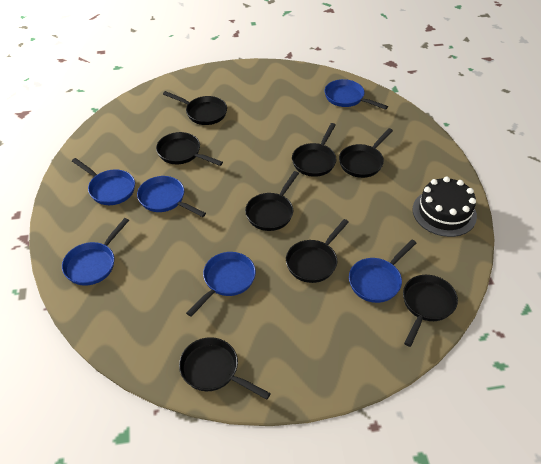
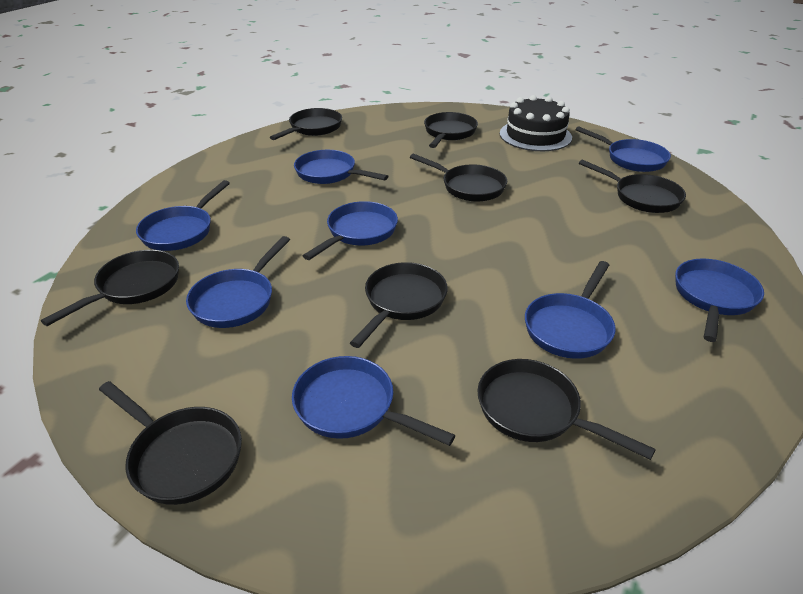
blue pan: 6 -> 8

